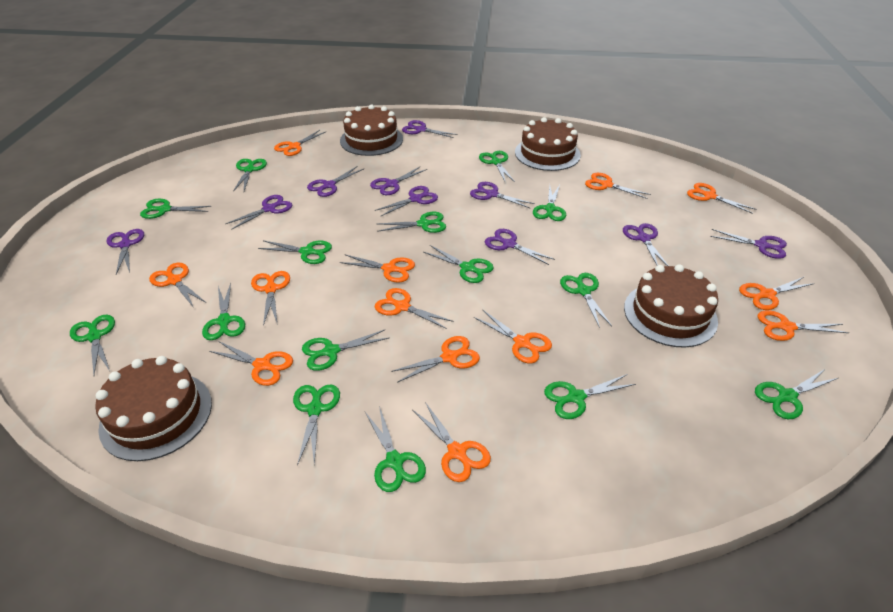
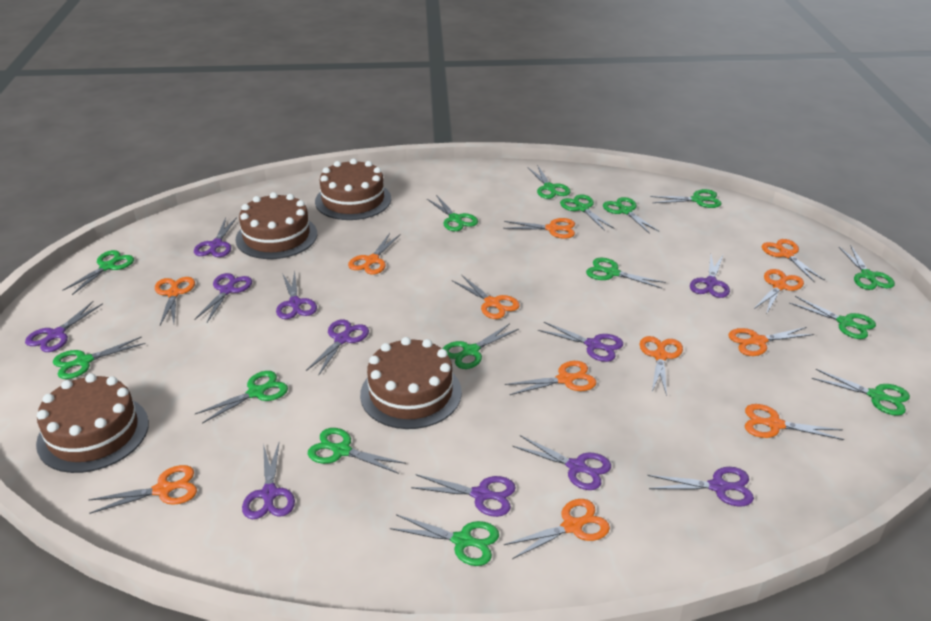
orange scissors: 13 -> 12
purple scissors: 10 -> 11

